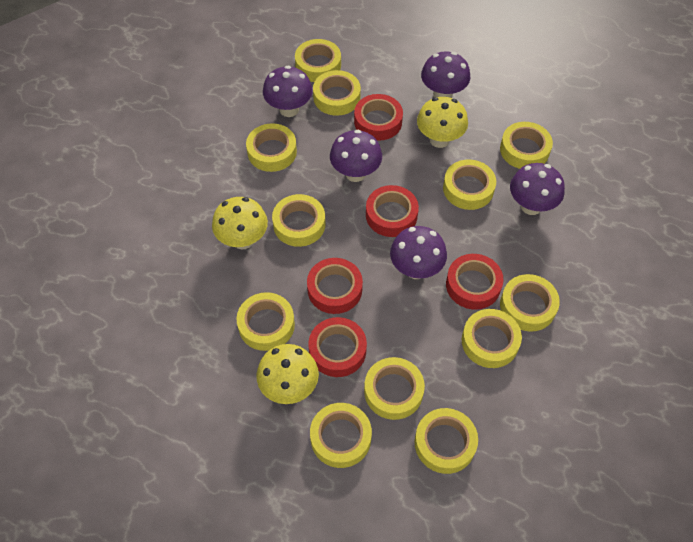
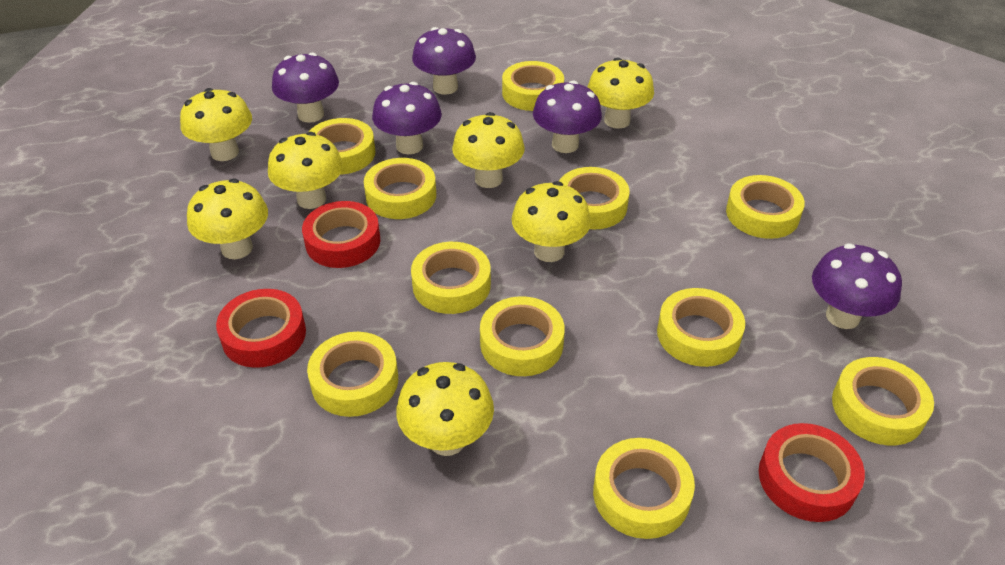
red tape: 5 -> 3
yellow mushroom: 3 -> 7
yellow tape: 12 -> 11

